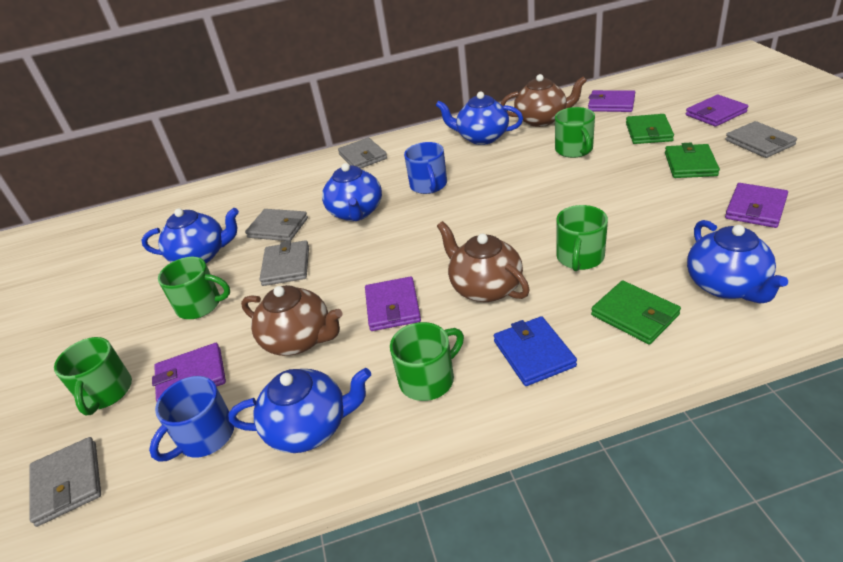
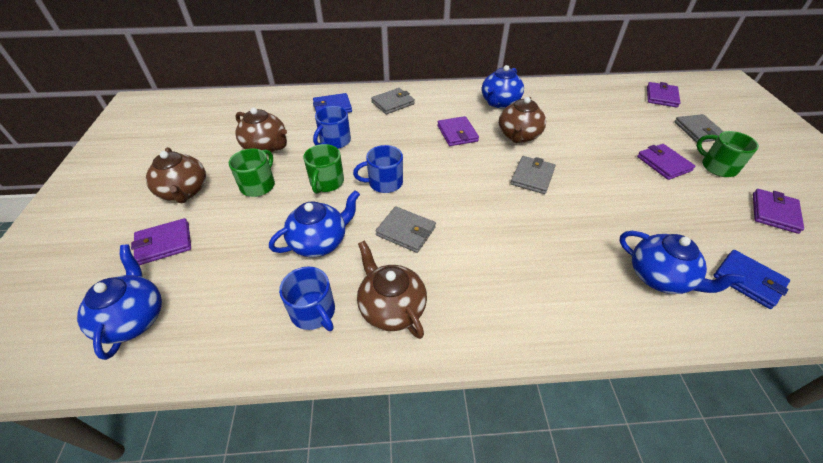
blue mug: 2 -> 3
blue teapot: 5 -> 4
blue wallet: 1 -> 2
brown teapot: 3 -> 4
green mug: 5 -> 3
green wallet: 3 -> 0
grey wallet: 5 -> 4

